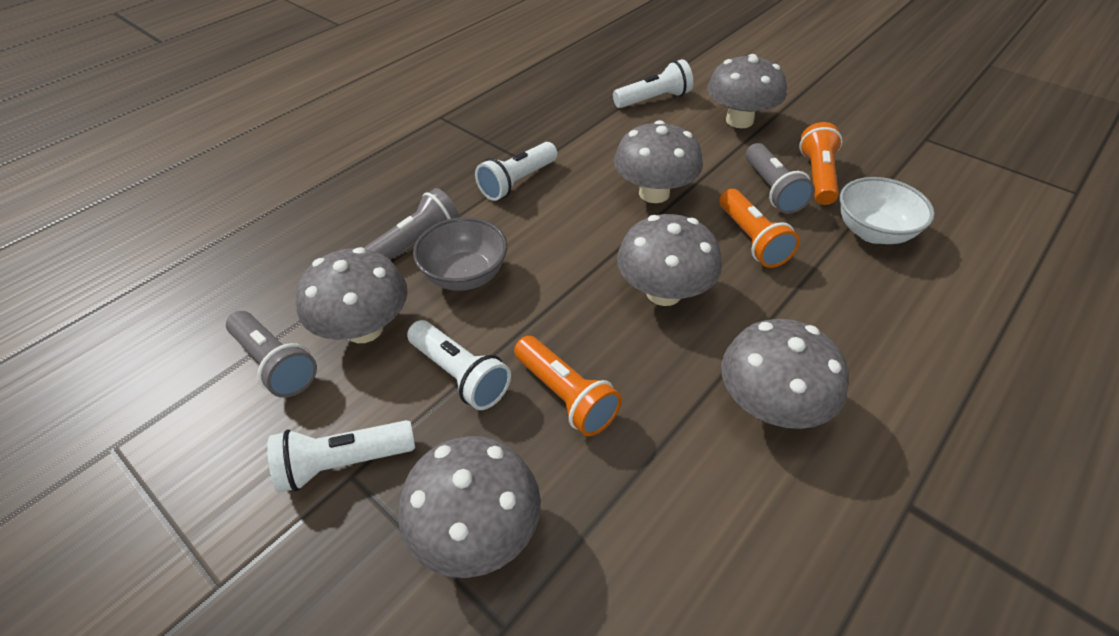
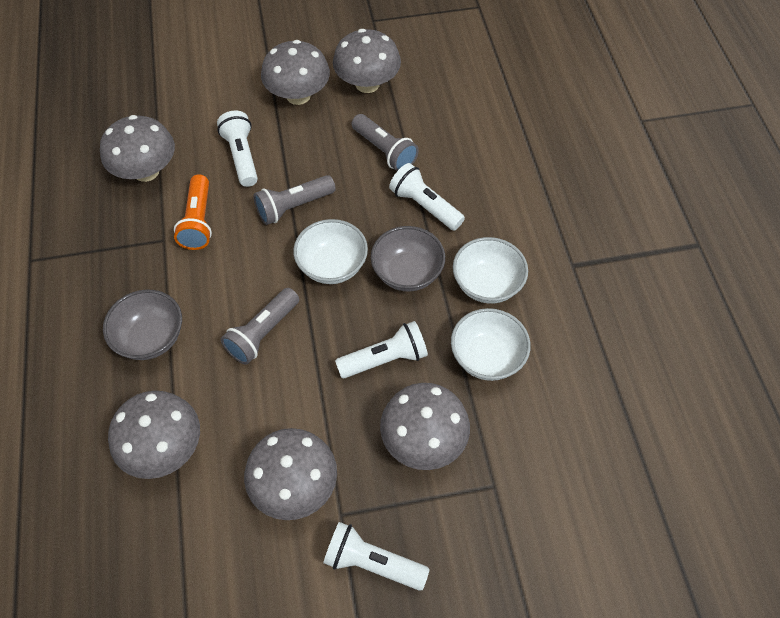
grey bowl: 1 -> 2
orange flashlight: 3 -> 1
white bowl: 1 -> 3

